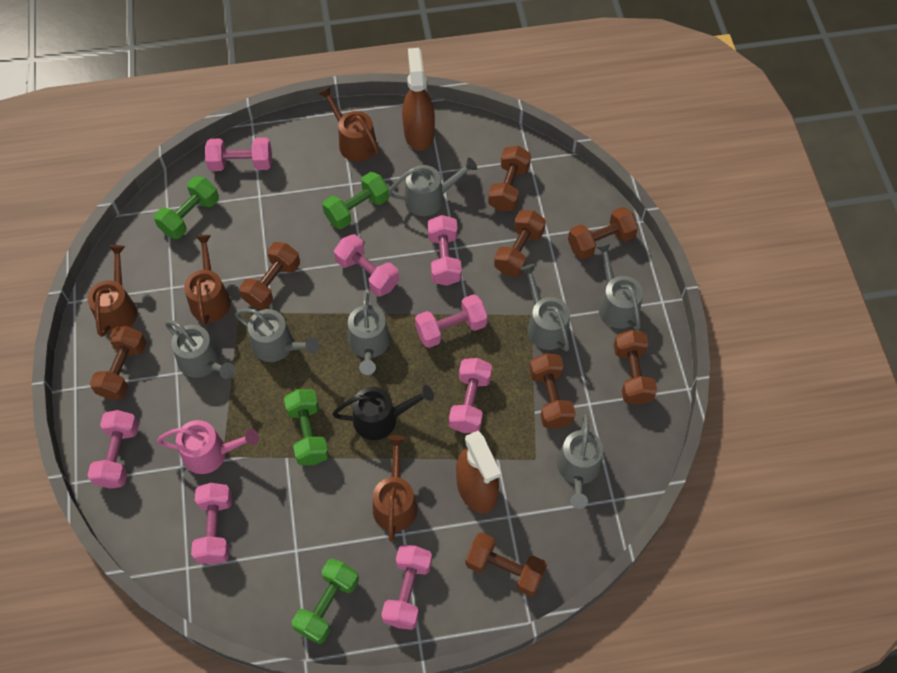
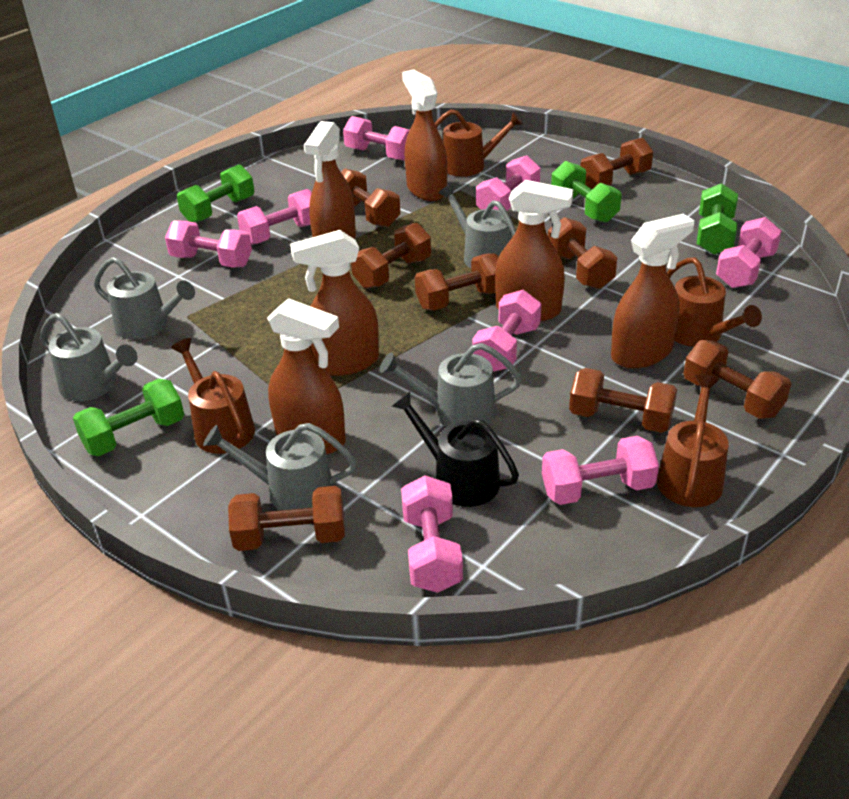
brown spray bottle: 2 -> 6
grey watering can: 7 -> 5
pink watering can: 1 -> 0

